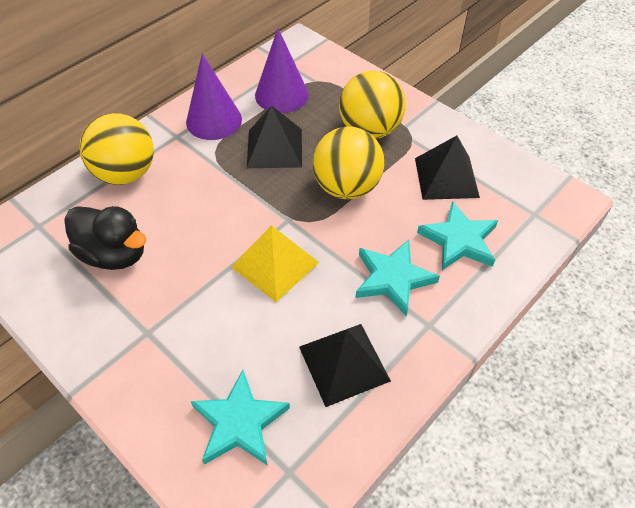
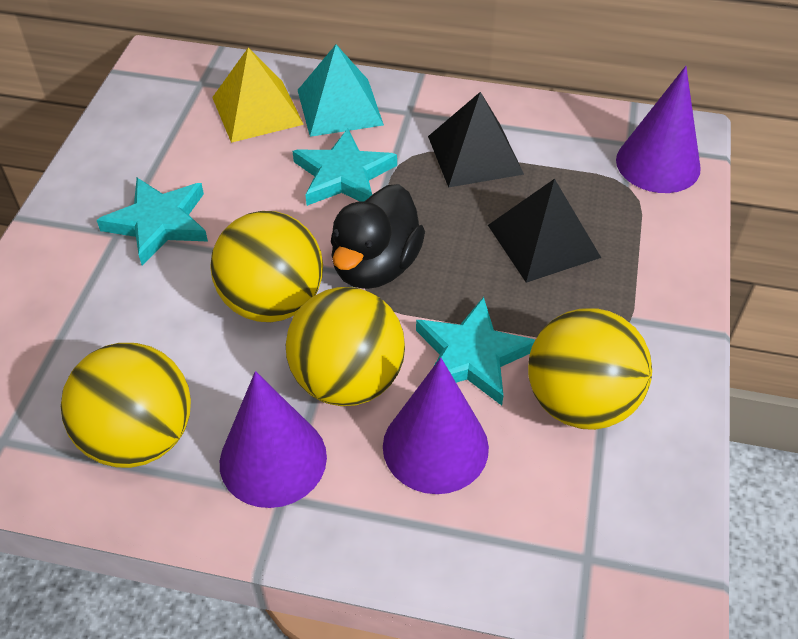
black pyramid: 3 -> 2
purple cone: 2 -> 3
turquoise pyramid: 0 -> 1
yellow ball: 3 -> 4

